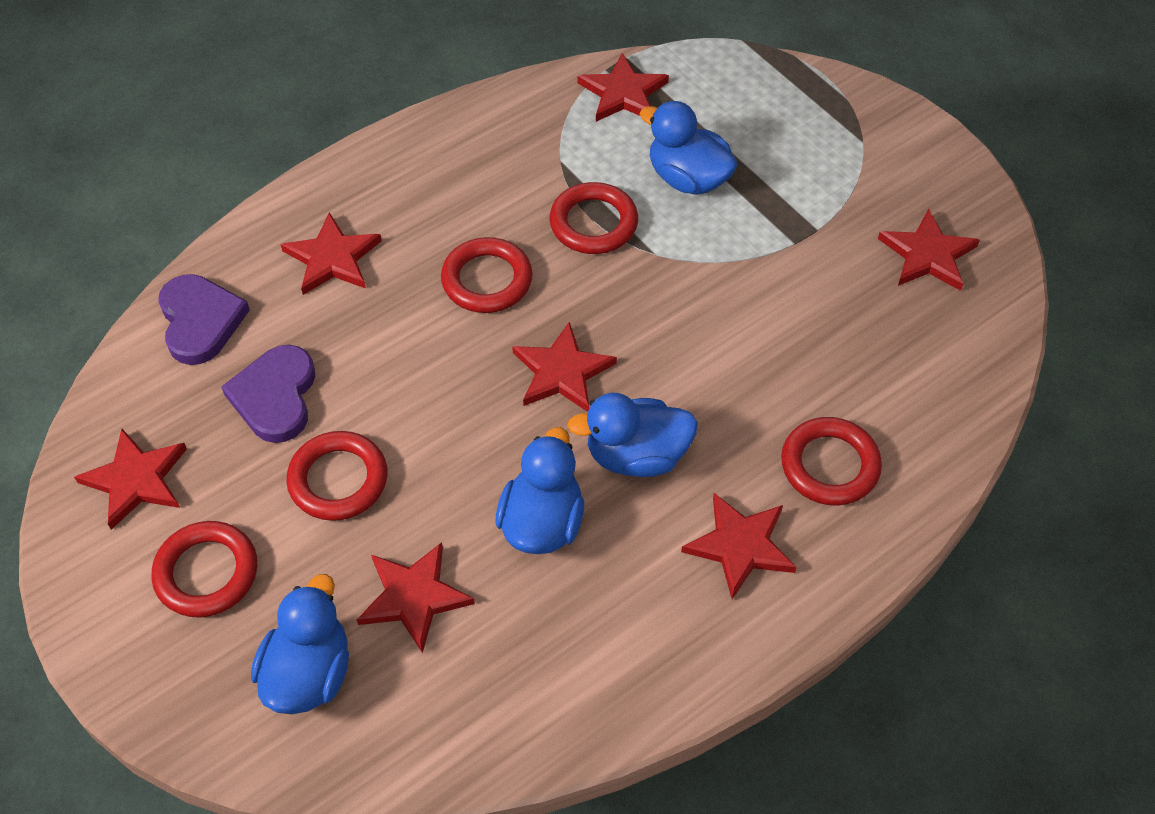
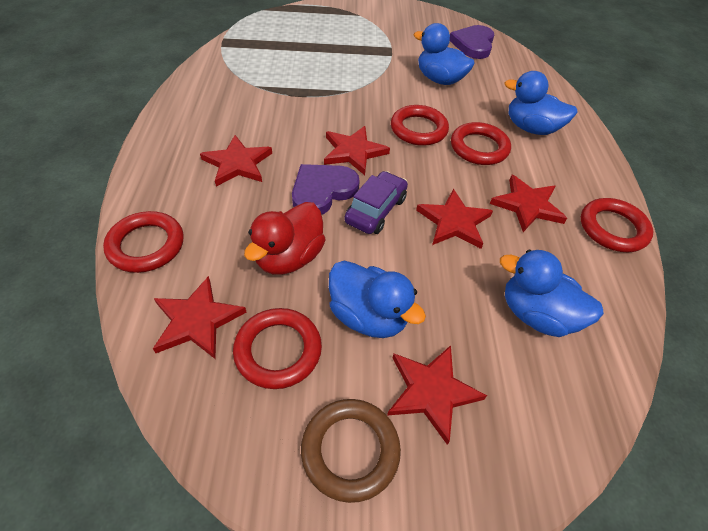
brown ring: 0 -> 1
purple car: 0 -> 1
red duck: 0 -> 1
red star: 7 -> 6

